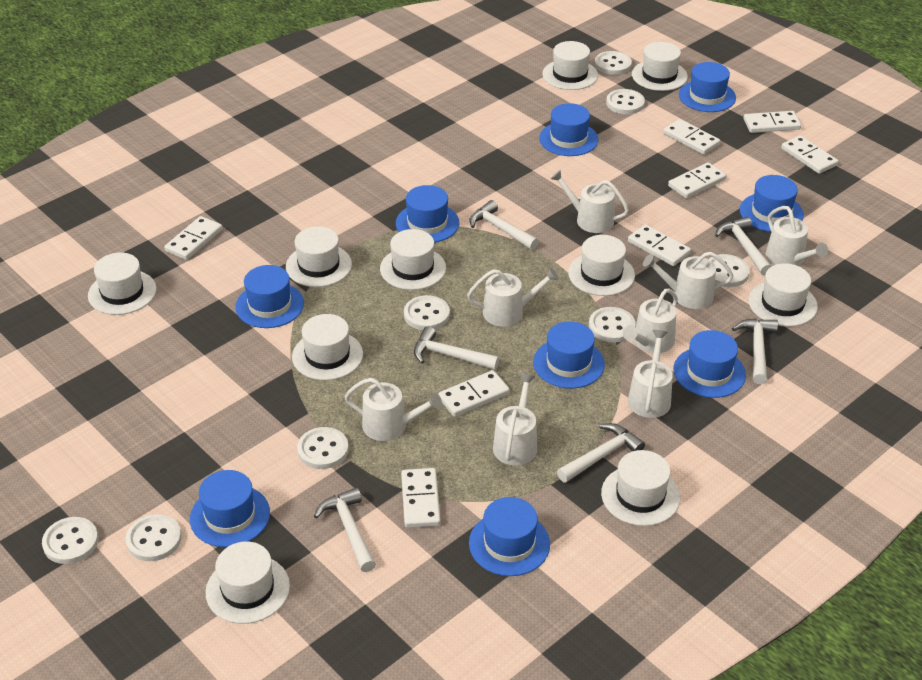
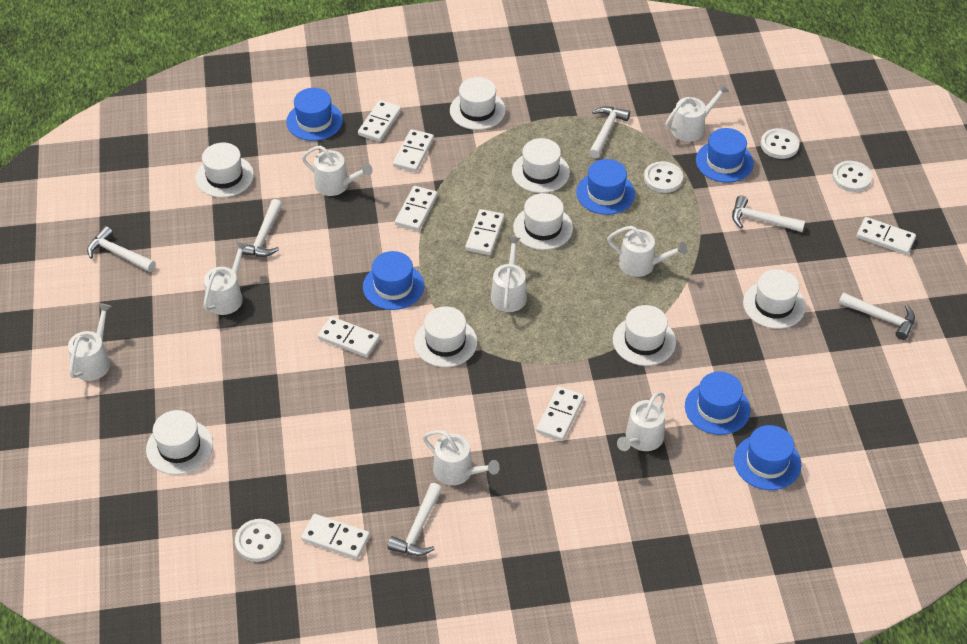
blue hat: 9 -> 6
white button: 8 -> 4
white hat: 10 -> 8

